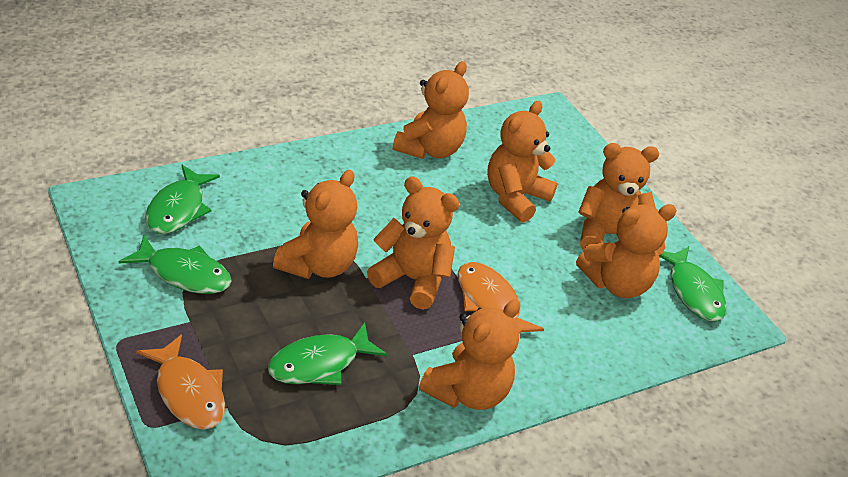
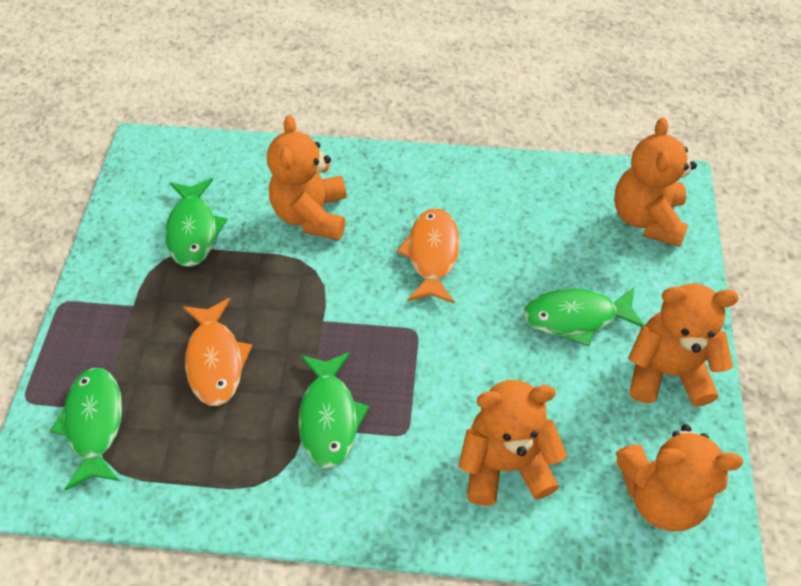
orange teddy bear: 7 -> 5

